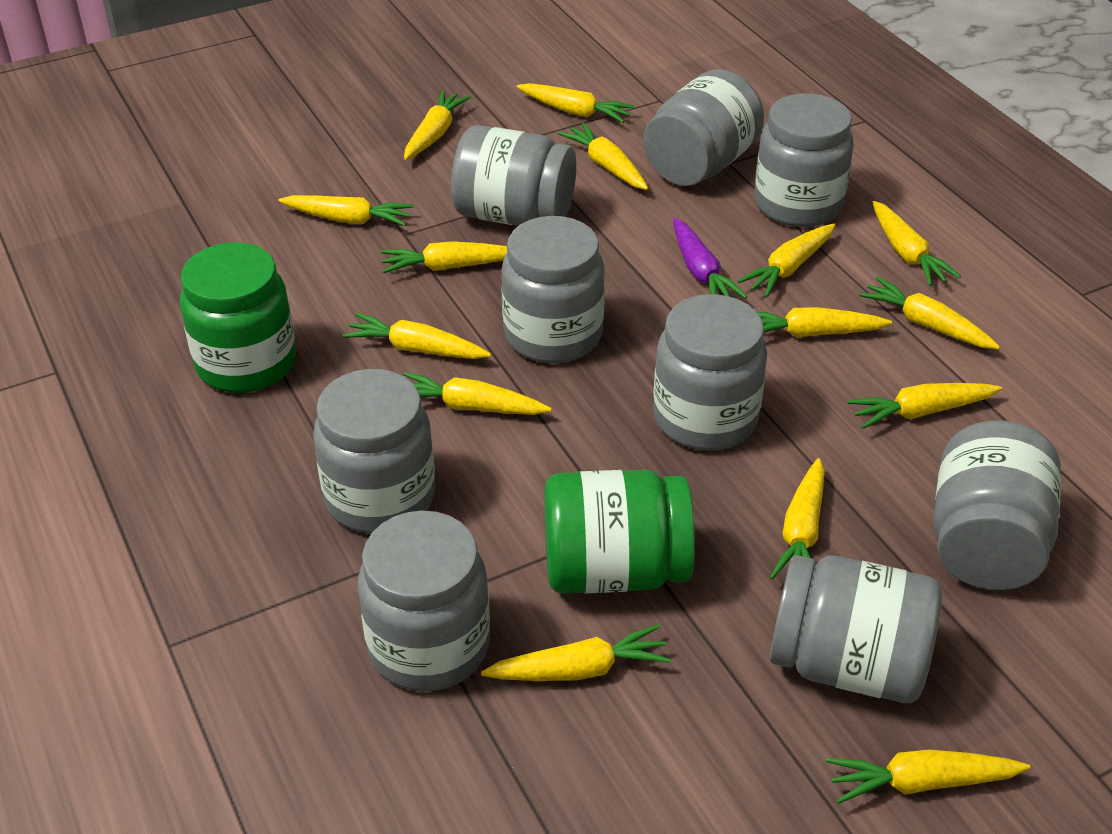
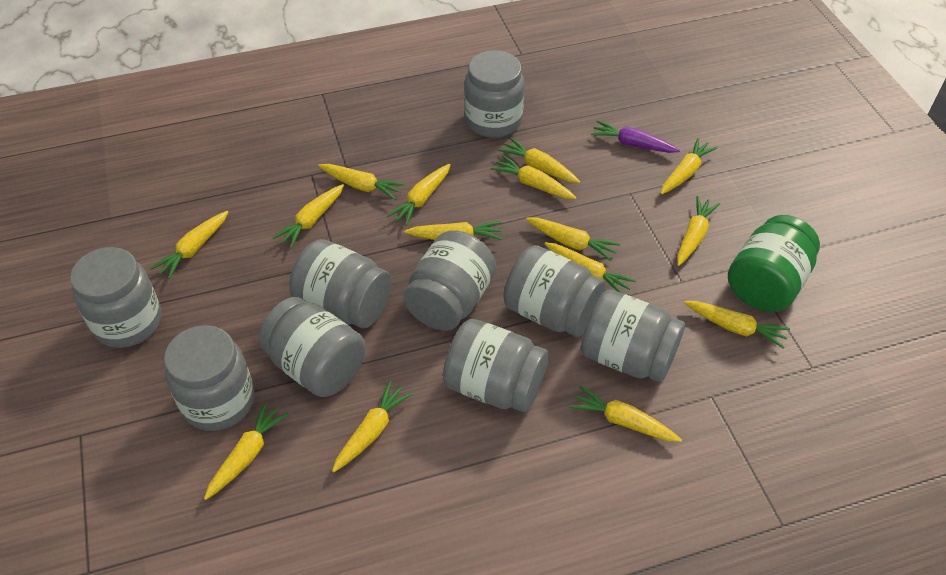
green jar: 2 -> 1

